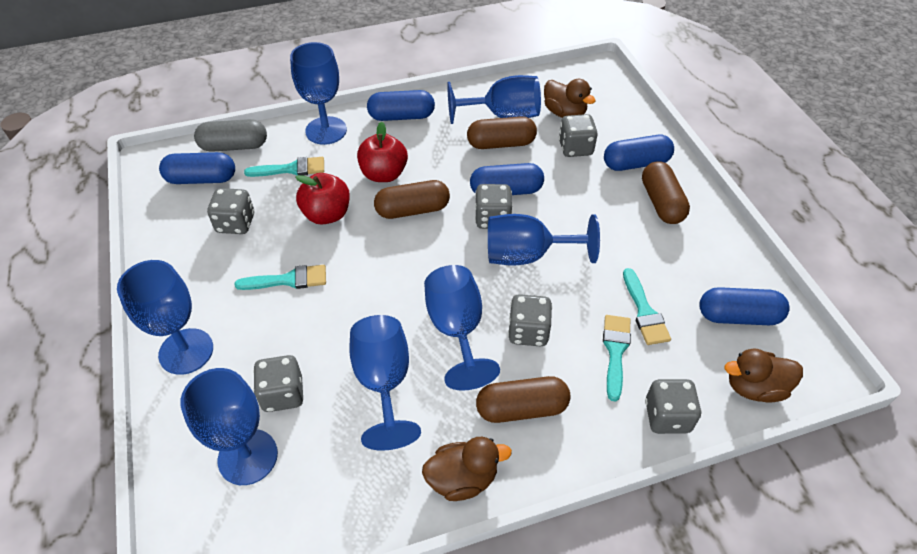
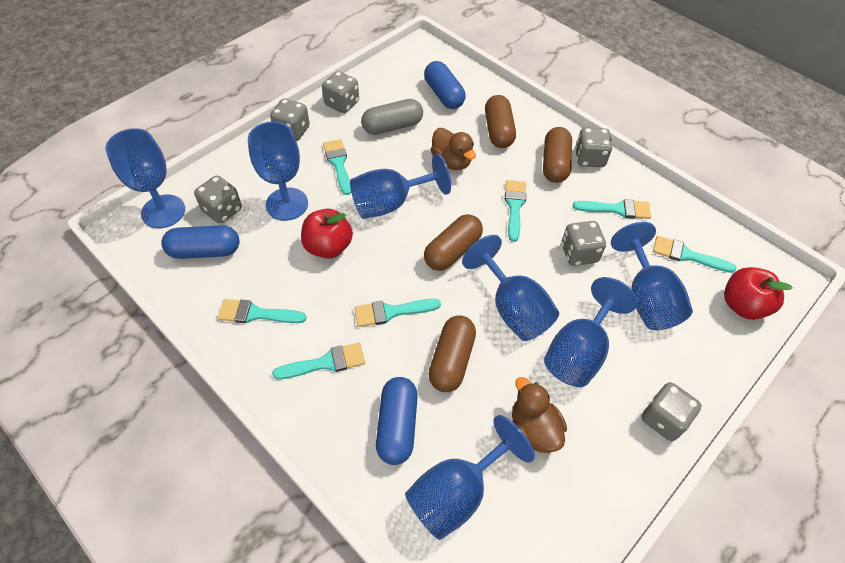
blue capsule: 5 -> 3
brown duck: 3 -> 2
turquoise brush: 4 -> 7

